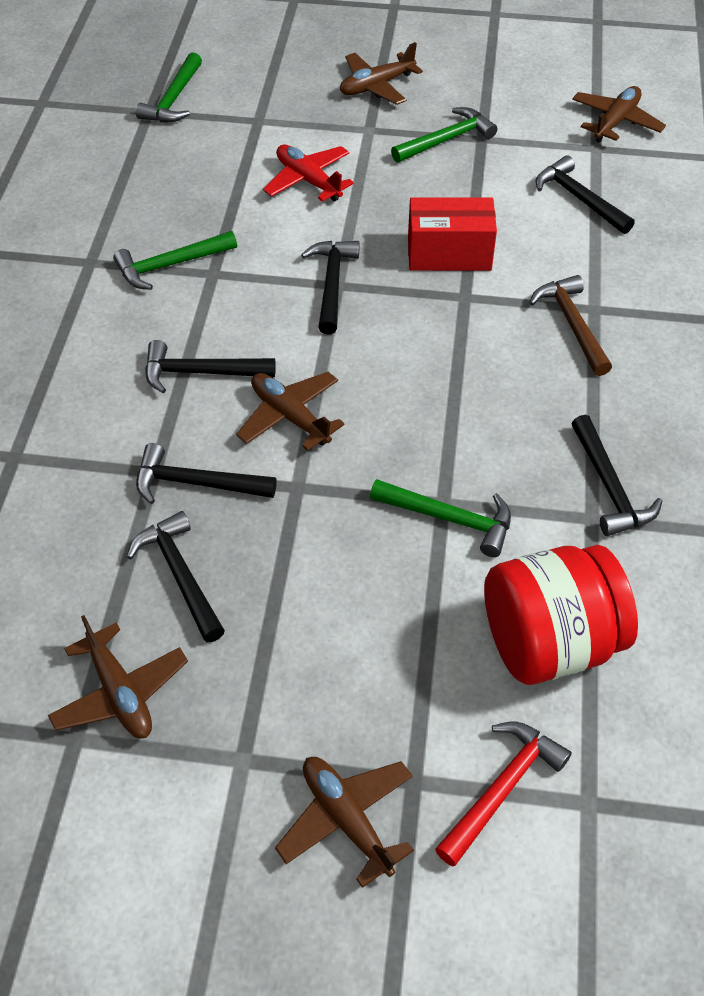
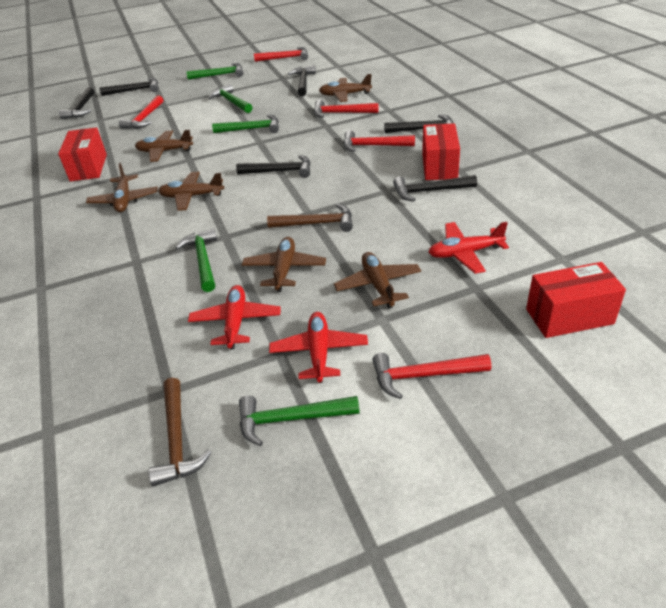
brown hammer: 1 -> 2
brown plane: 5 -> 6
green hammer: 4 -> 5
red box: 1 -> 3
red hammer: 1 -> 5
red jar: 1 -> 0
red plane: 1 -> 3

